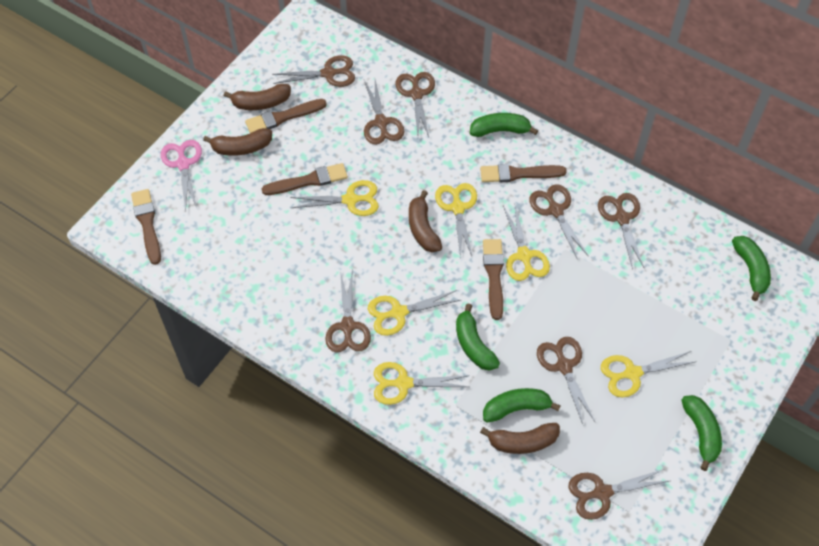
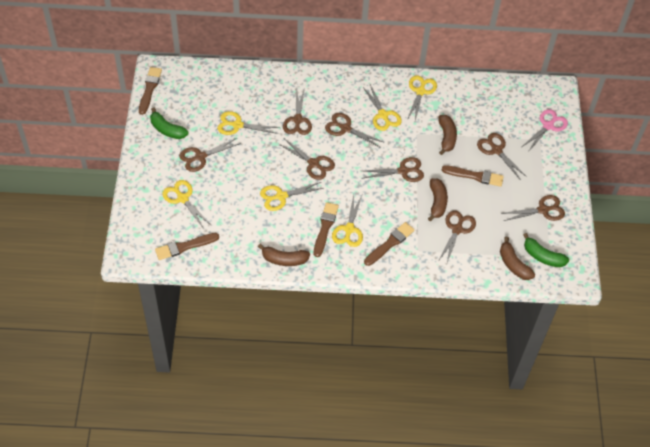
green banana: 5 -> 2

